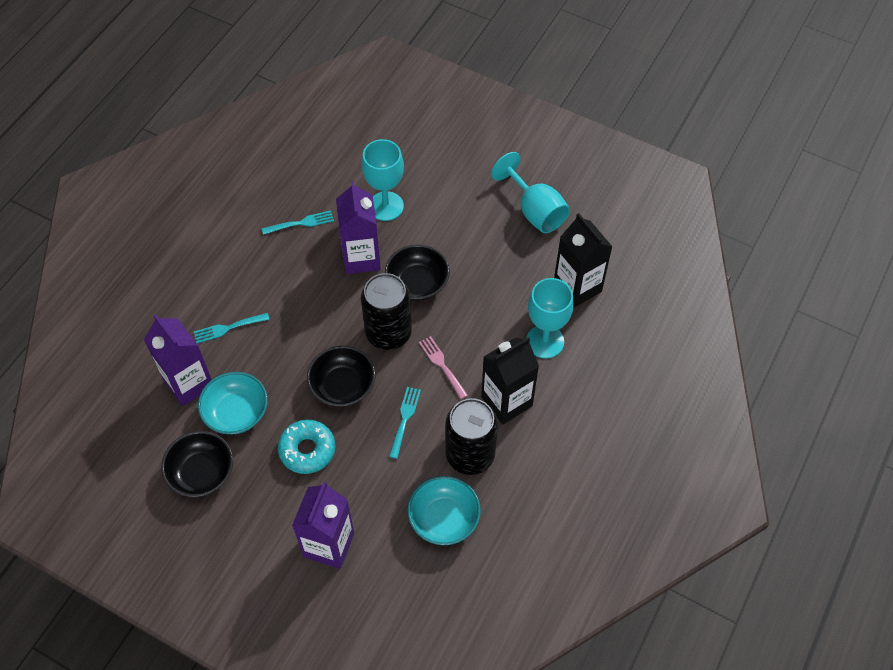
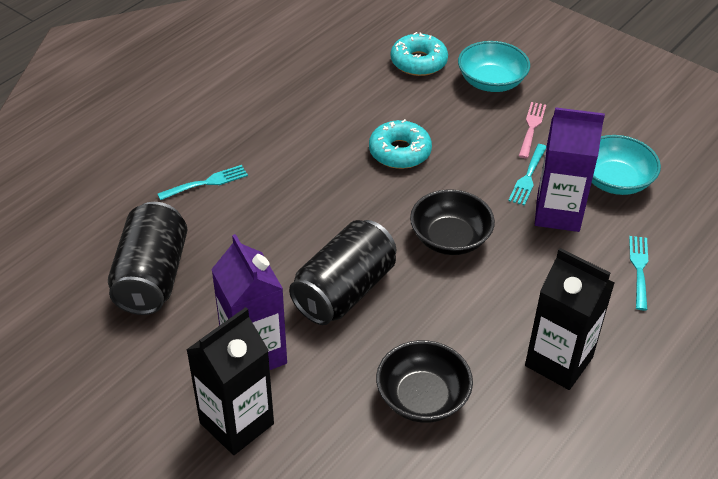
black bowl: 3 -> 2
purple carton: 3 -> 2
turquoise donut: 1 -> 2
turquoise goblet: 3 -> 0

